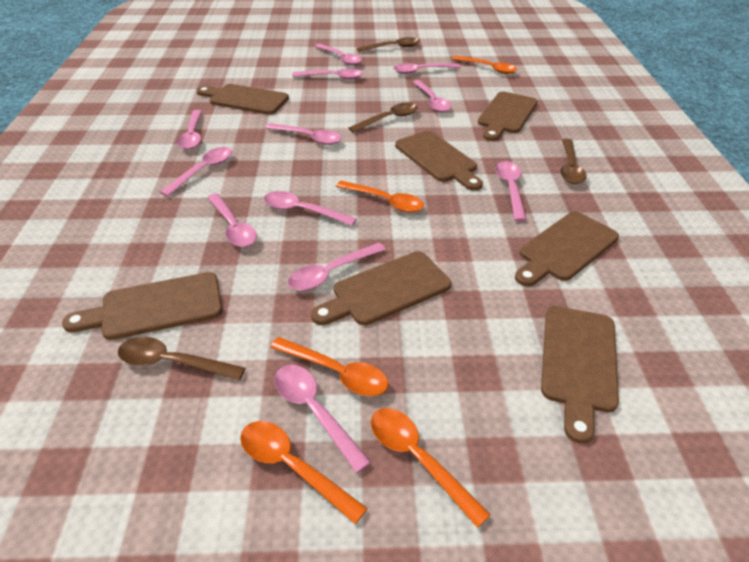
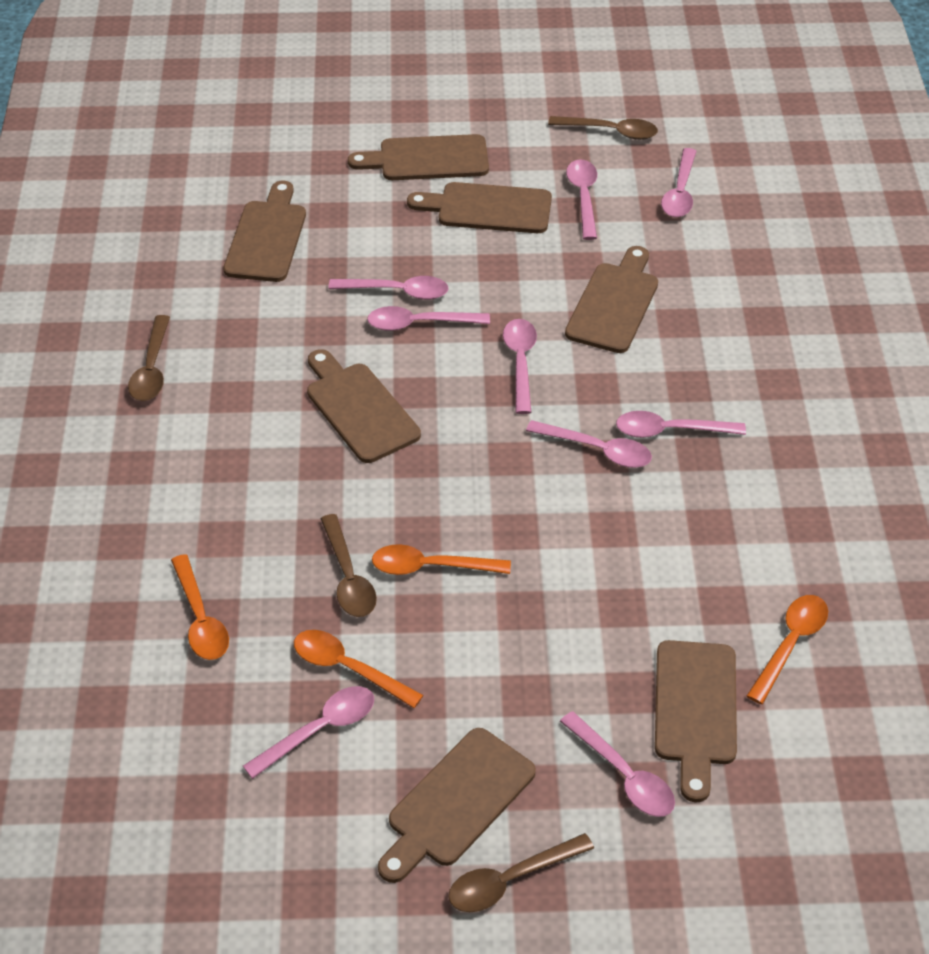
orange spoon: 5 -> 4
pink spoon: 12 -> 9

